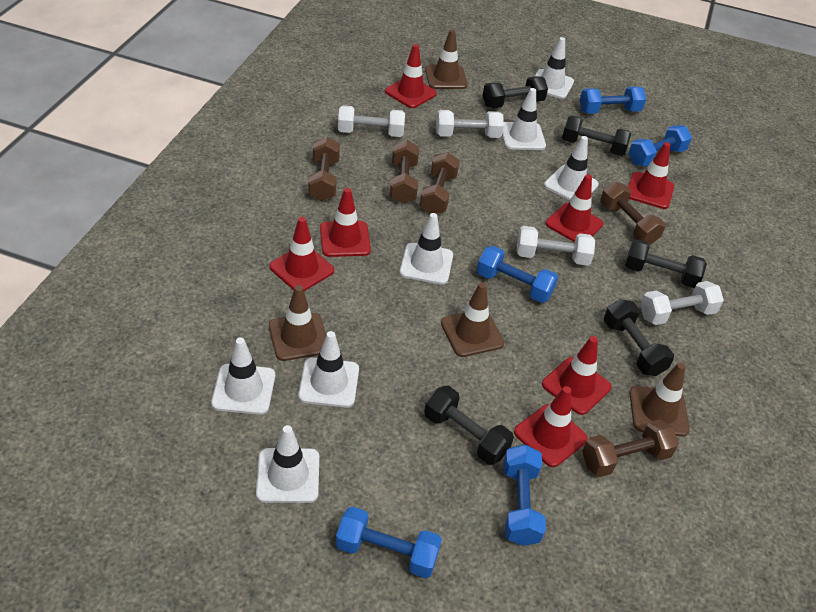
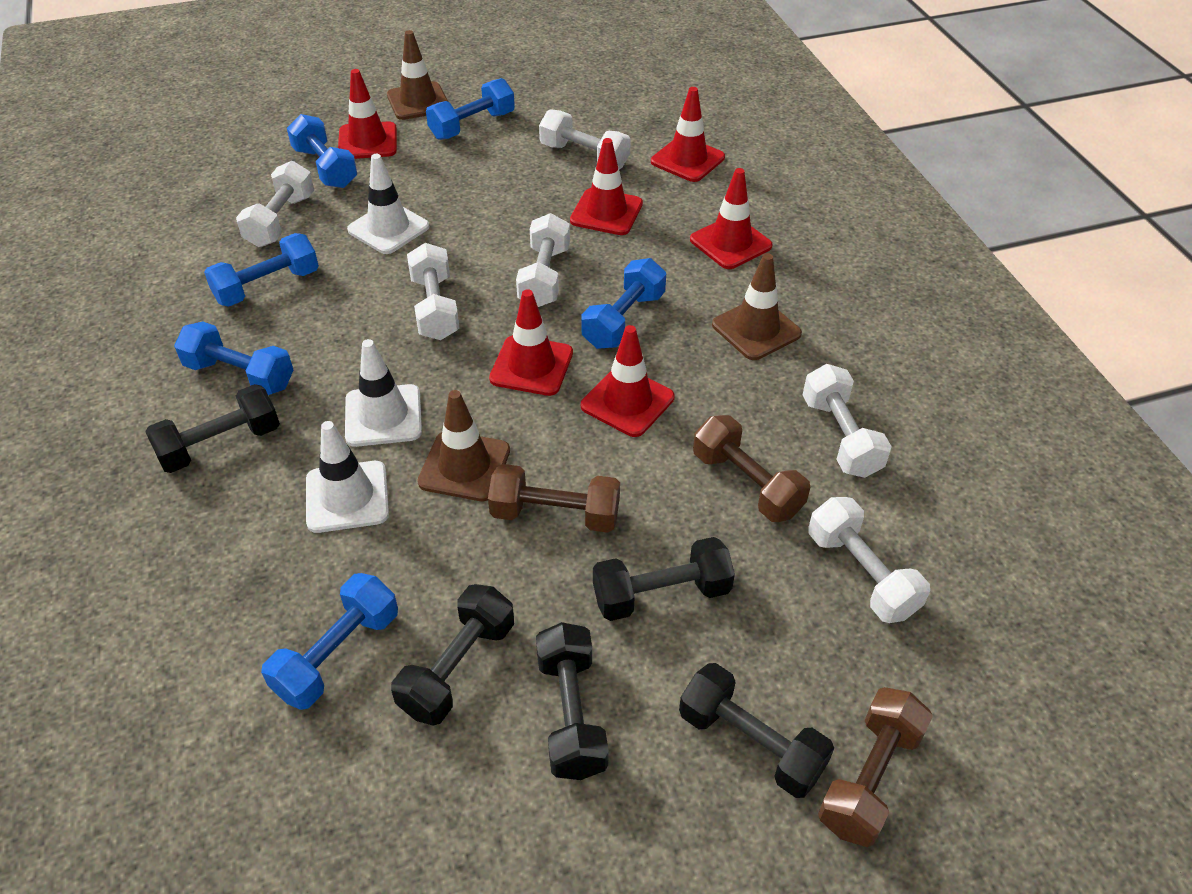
blue dumbbell: 5 -> 6
brown dumbbell: 5 -> 3
brown traffic cone: 4 -> 3
red traffic cone: 7 -> 6
white dumbbell: 4 -> 6
white traffic cone: 7 -> 3

